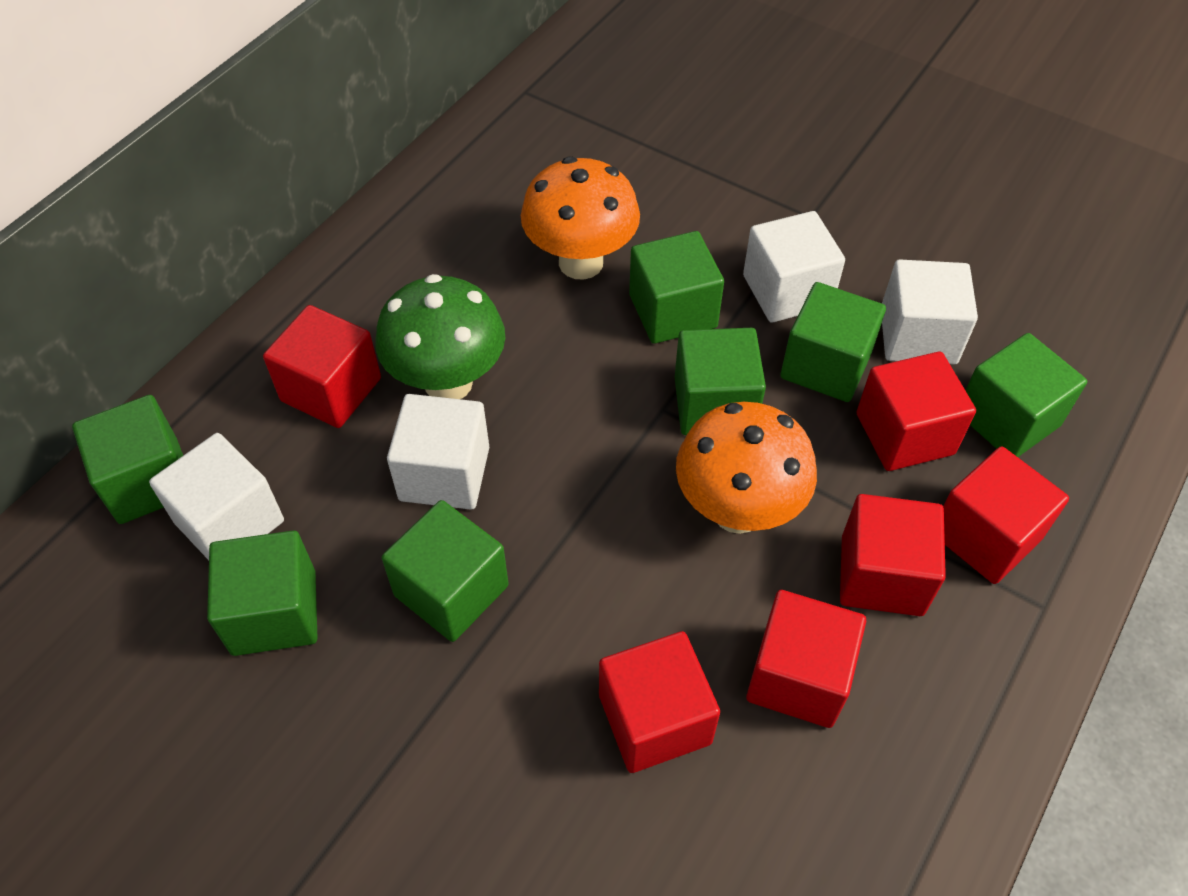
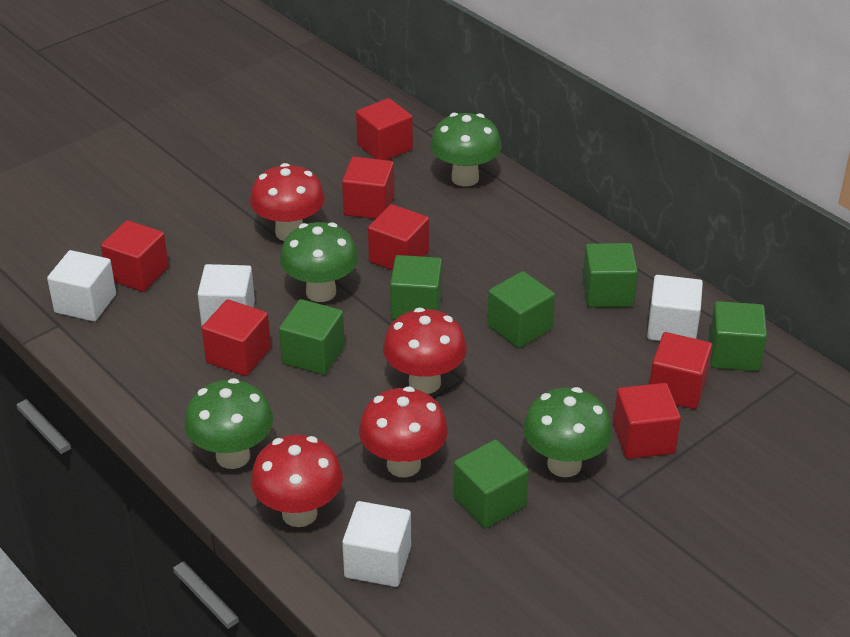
green cube: 7 -> 6
green mushroom: 1 -> 4
orange mushroom: 2 -> 0
red cube: 6 -> 7
red mushroom: 0 -> 4

